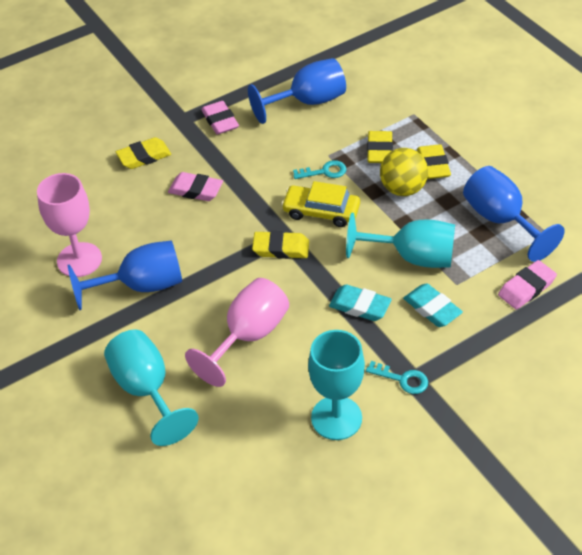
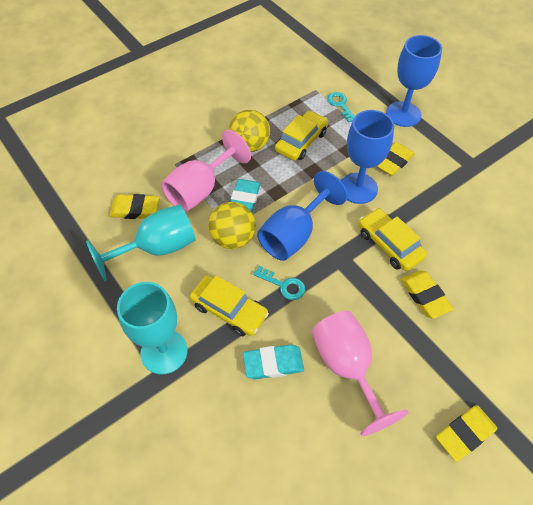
pink eraser: 3 -> 0
turquoise goblet: 3 -> 2
yellow ball: 1 -> 2
yellow car: 1 -> 3

